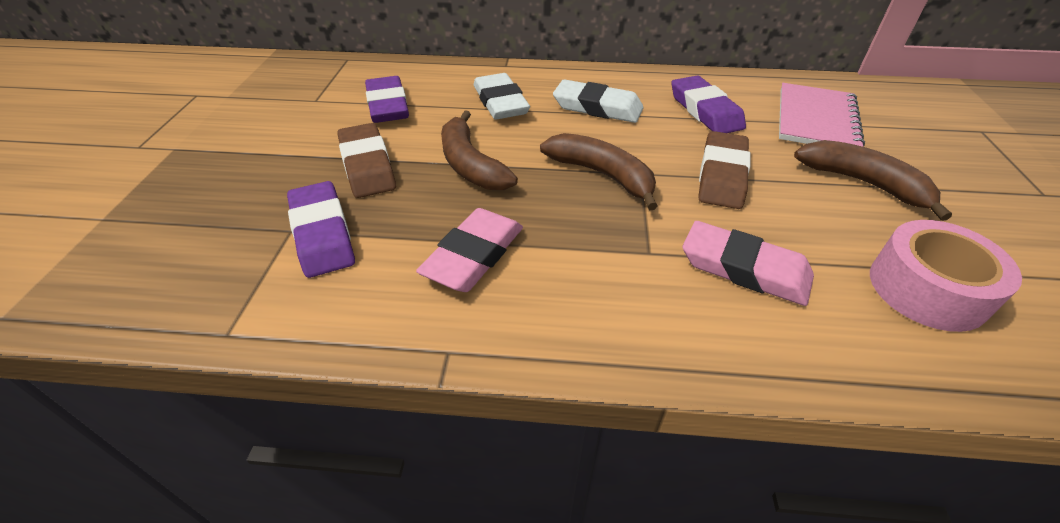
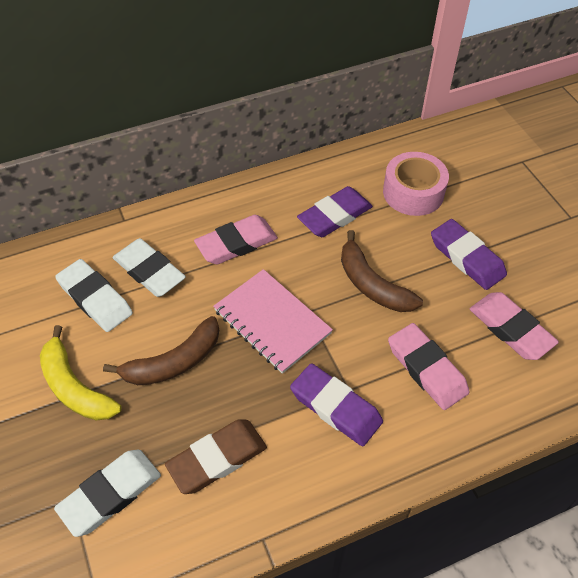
brown banana: 3 -> 2
brown eraser: 2 -> 1
pink eraser: 2 -> 3
white eraser: 2 -> 3
yellow banana: 0 -> 1

